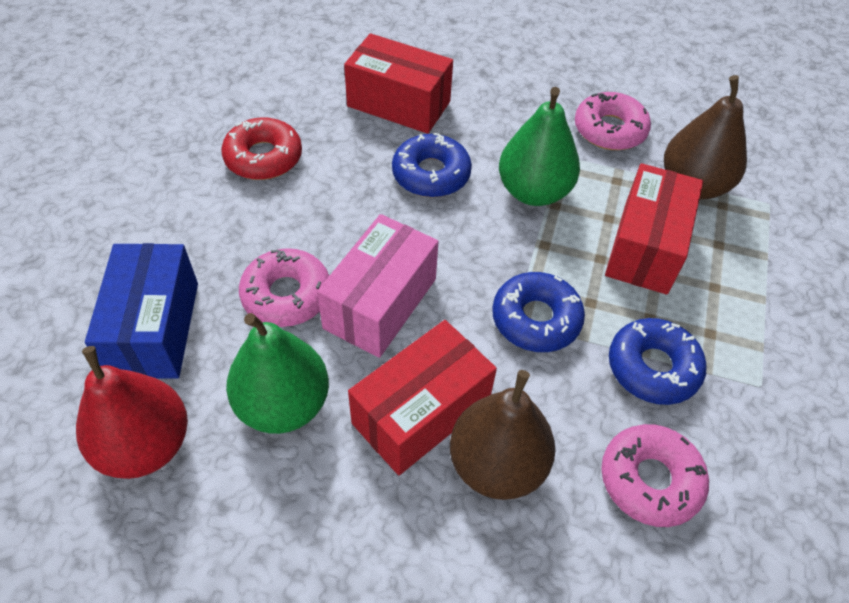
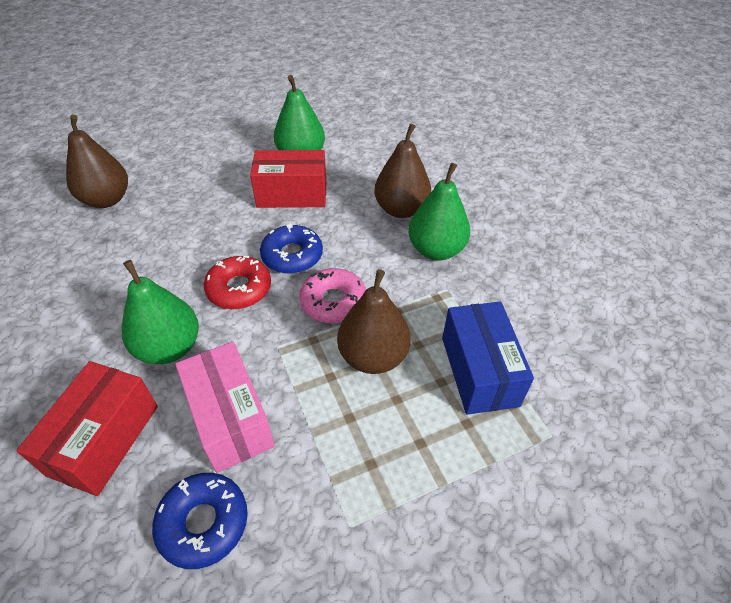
blue donut: 3 -> 2
brown pear: 2 -> 3
green pear: 2 -> 3
pink donut: 3 -> 1
red box: 3 -> 2
red pear: 1 -> 0

